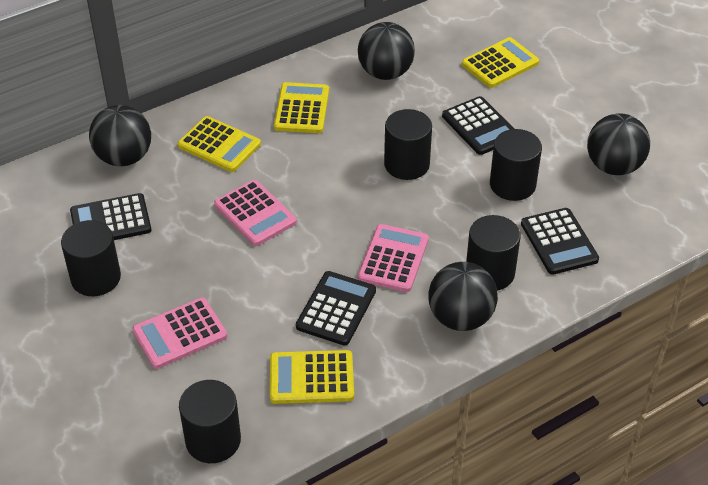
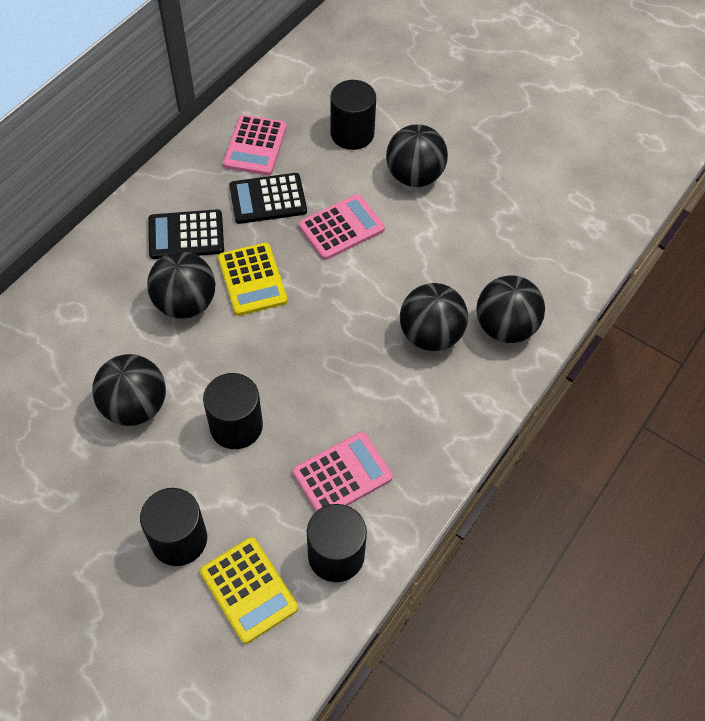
black ball: 4 -> 5
black calculator: 4 -> 2
black cylinder: 5 -> 4
yellow calculator: 4 -> 2

